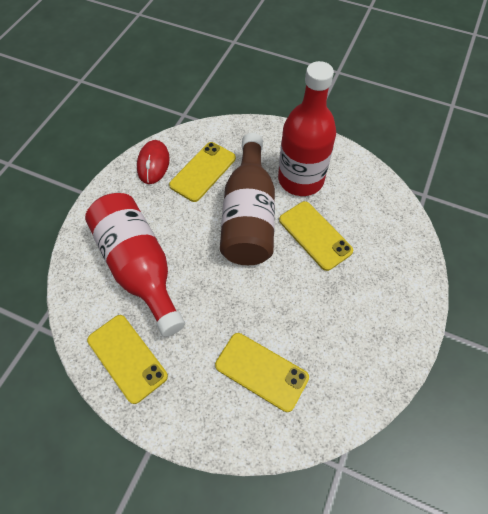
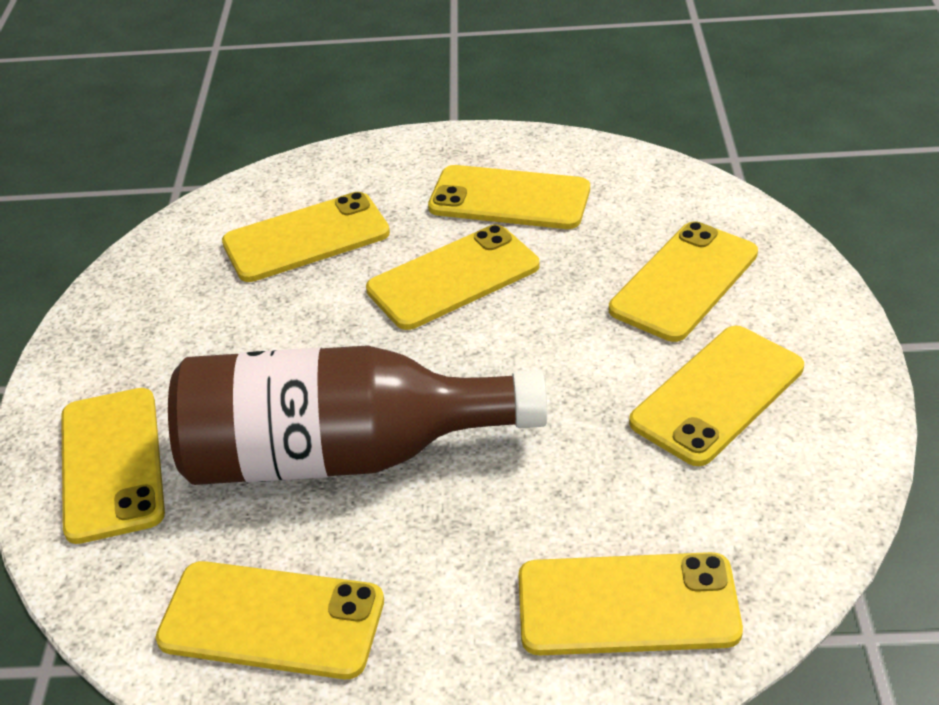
red bottle: 2 -> 0
red mouse: 1 -> 0
yellow phone: 4 -> 8

